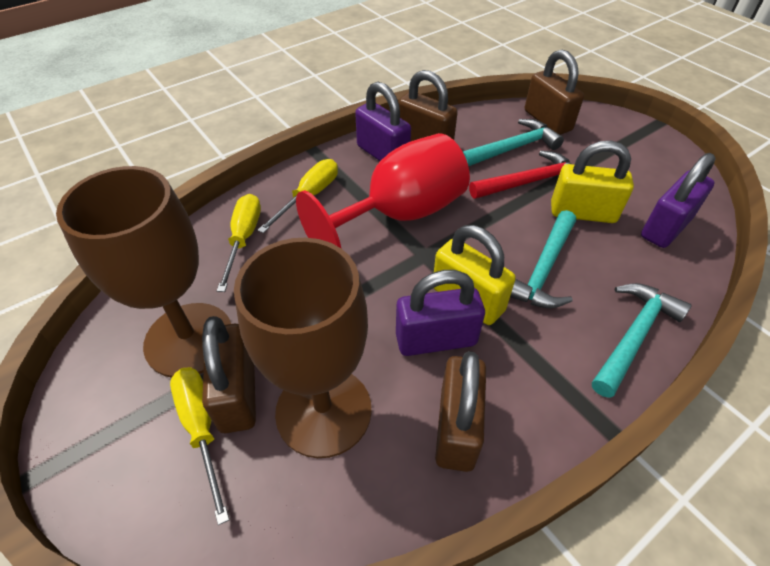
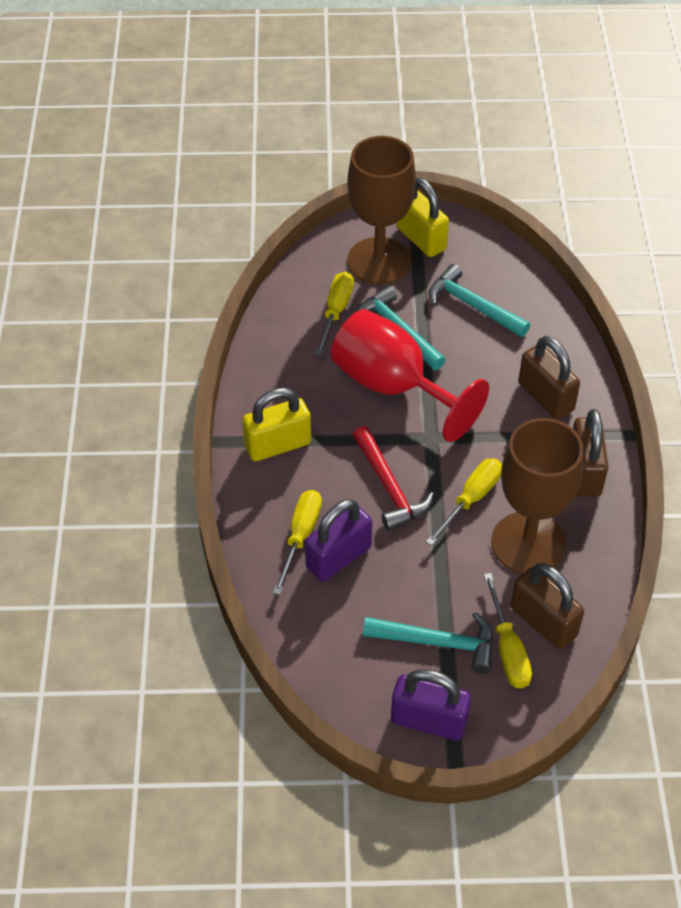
brown padlock: 4 -> 3
purple padlock: 3 -> 2
yellow screwdriver: 3 -> 4

